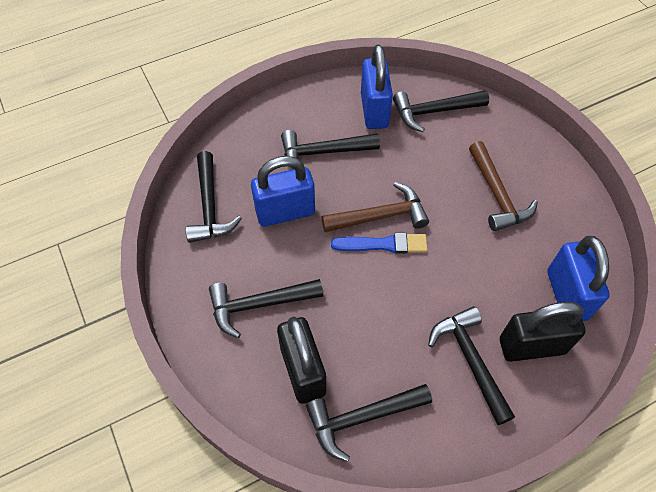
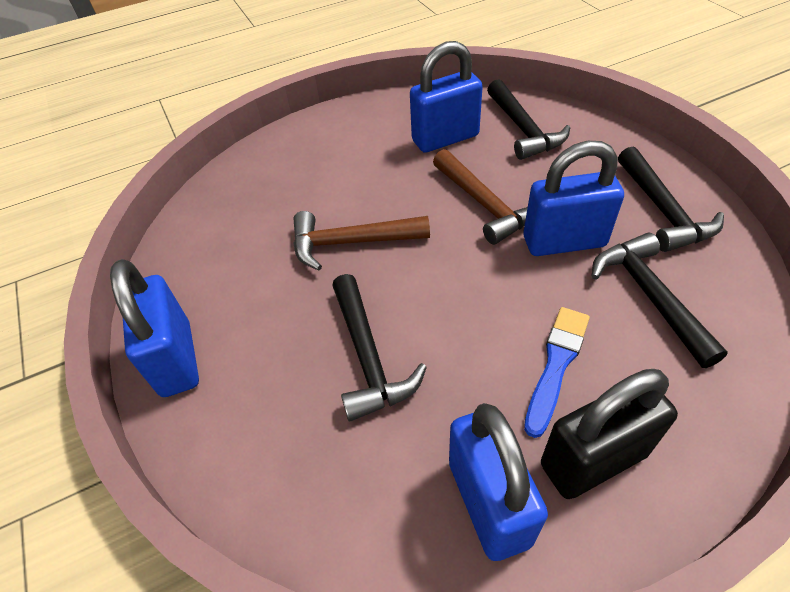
black hammer: 6 -> 4
black padlock: 2 -> 1
blue padlock: 3 -> 4

